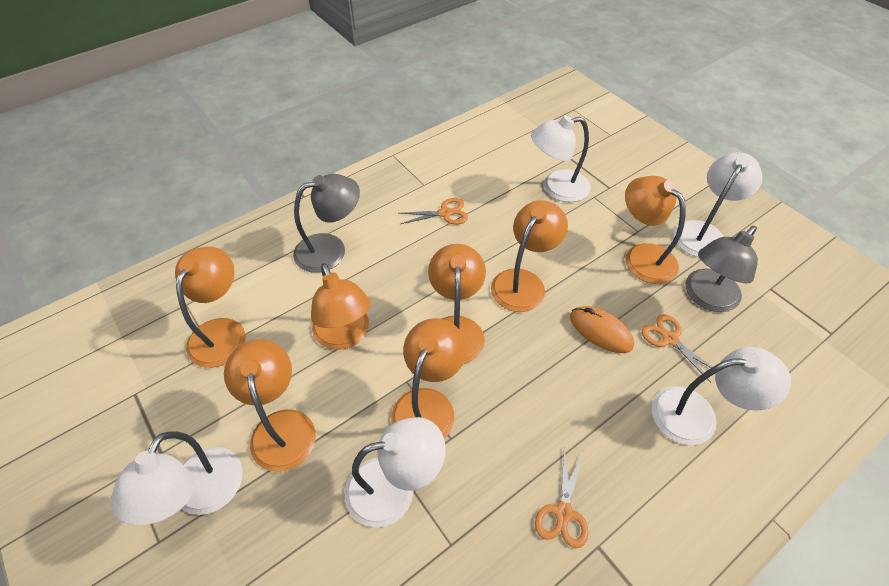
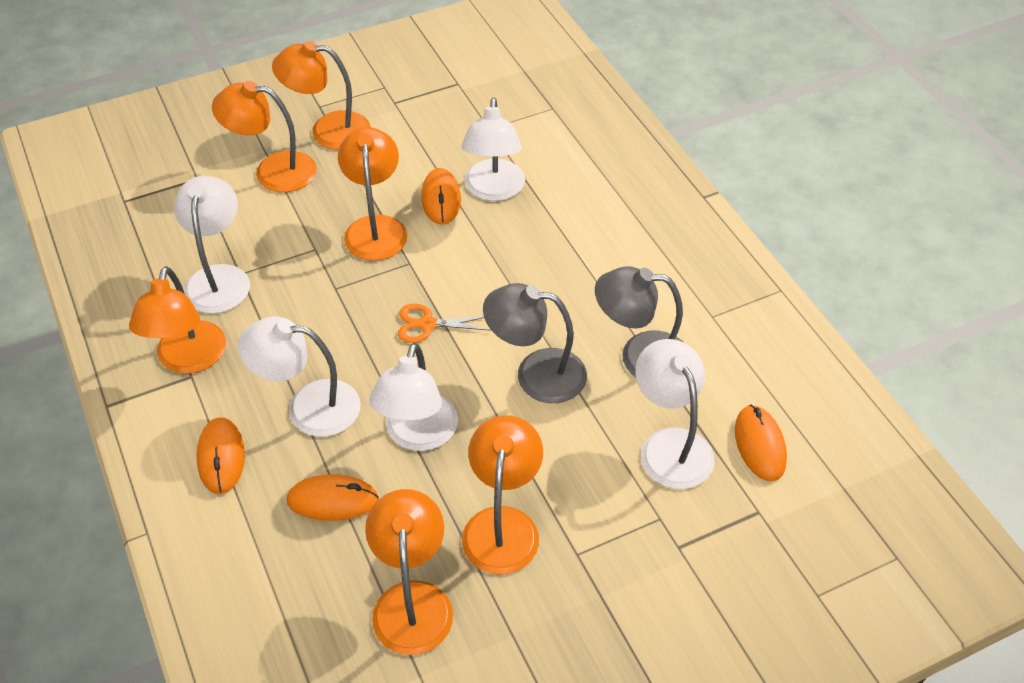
orange lamp: 7 -> 6
orange mouse: 1 -> 4
orange scissors: 3 -> 1

